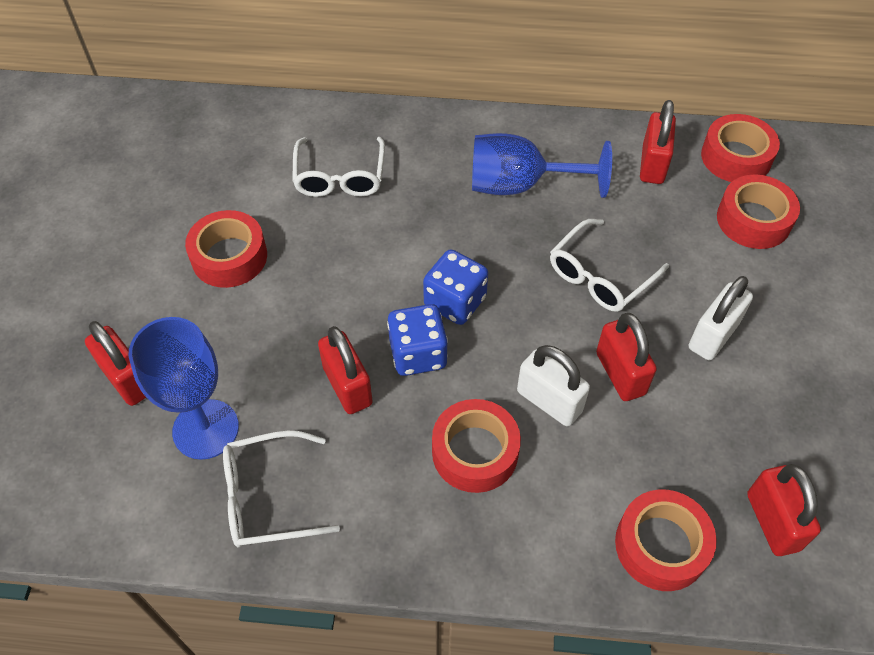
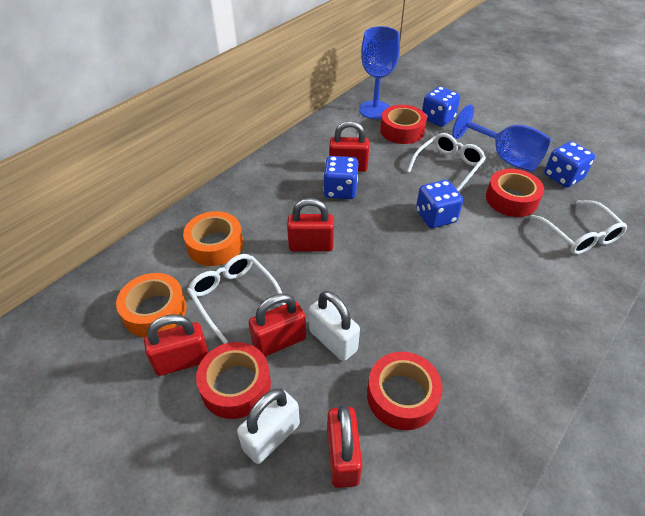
blue dice: 2 -> 4
orange tape: 0 -> 2
red tape: 5 -> 4

